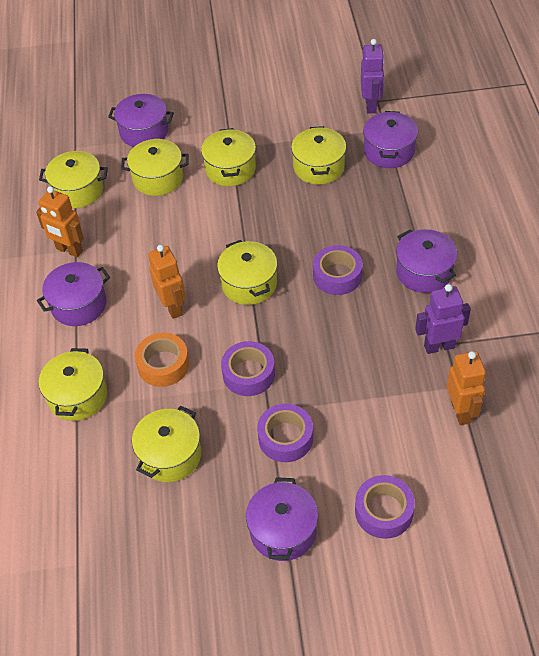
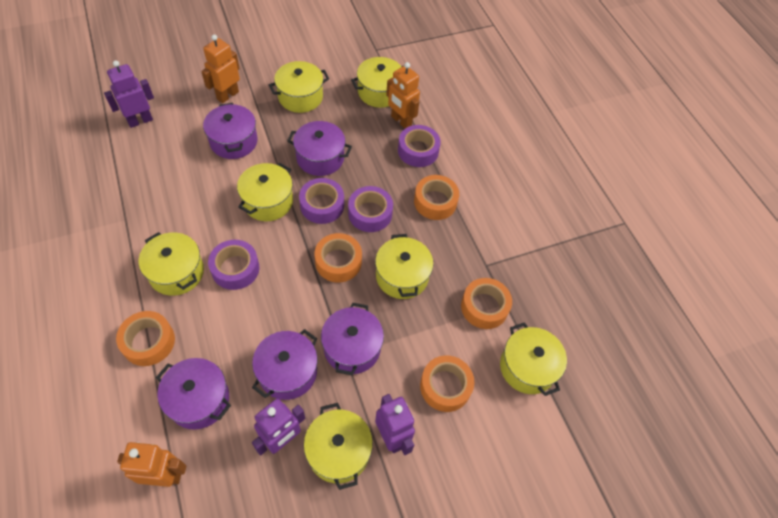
orange tape: 1 -> 5
purple robot: 2 -> 3

